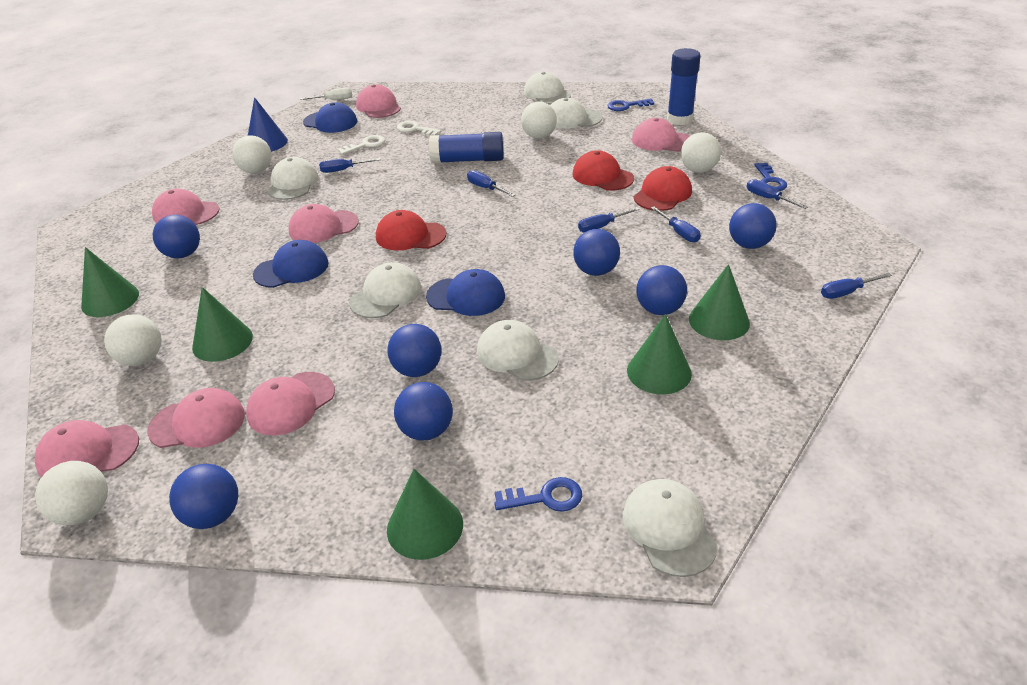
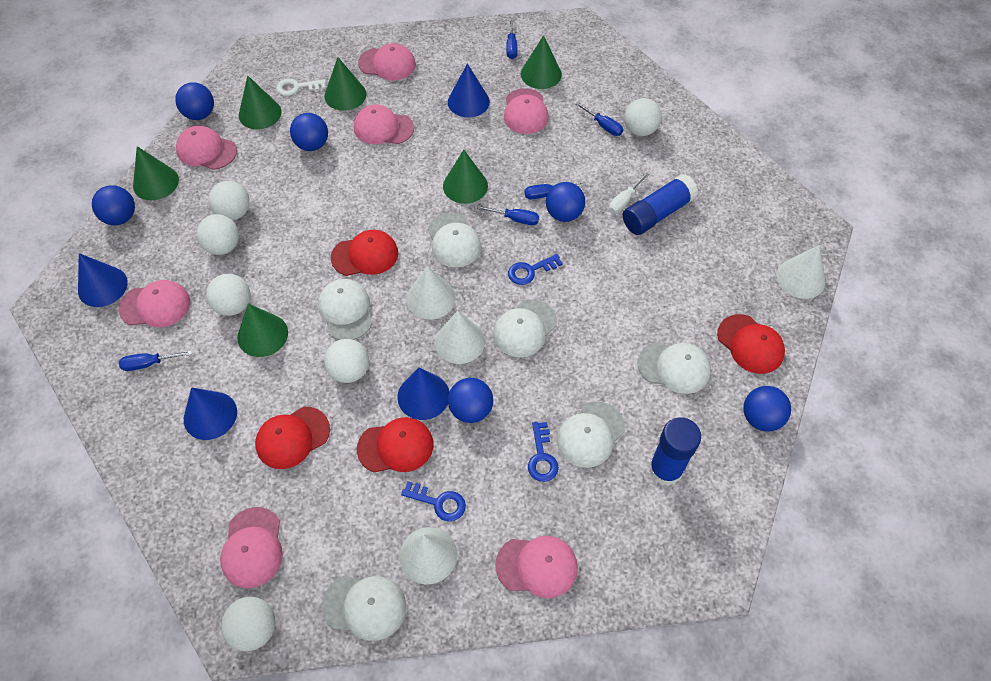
blue ball: 7 -> 6
blue cap: 3 -> 0
blue cone: 1 -> 4
blue screwdriver: 6 -> 5
green cone: 5 -> 6
red cap: 3 -> 4
white ball: 5 -> 6
white cone: 0 -> 4
white key: 2 -> 1

